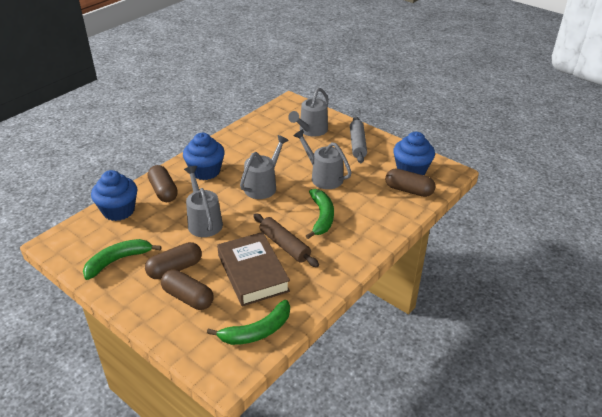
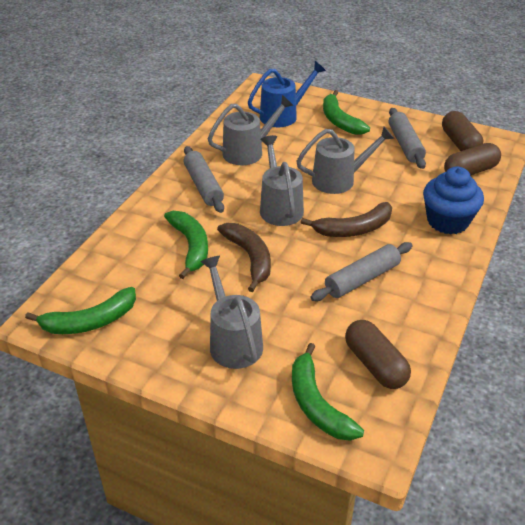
blue cupcake: 3 -> 1
blue watering can: 0 -> 1
brown banana: 0 -> 2
brown book: 1 -> 0
brown capsule: 4 -> 3
brown rolling pin: 1 -> 0
green banana: 3 -> 4
grey rolling pin: 1 -> 3

